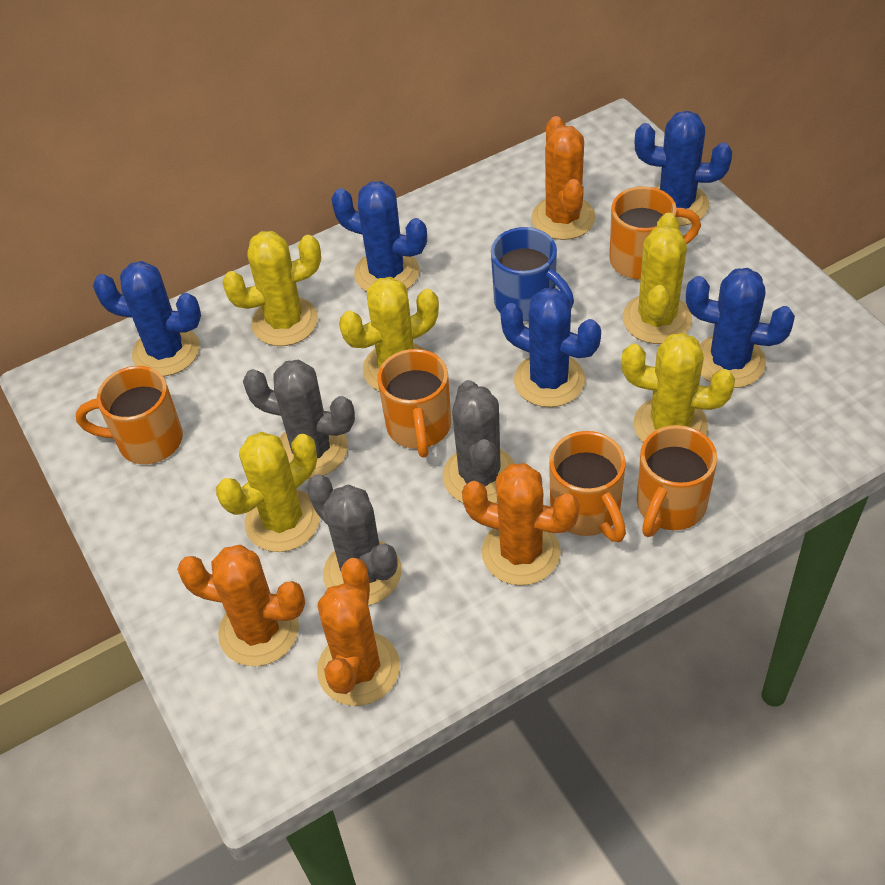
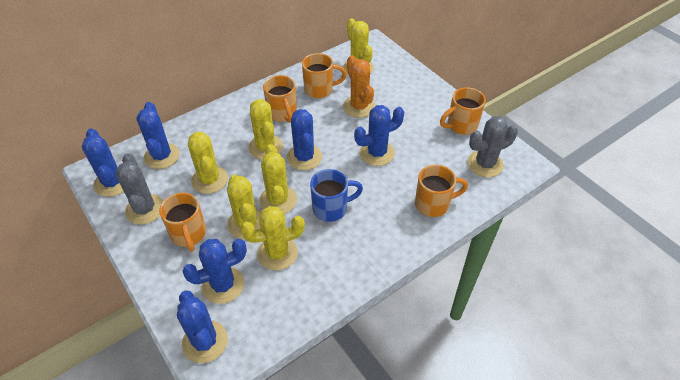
blue cactus: 5 -> 6
grey cactus: 3 -> 2
orange cactus: 4 -> 1
yellow cactus: 5 -> 6

